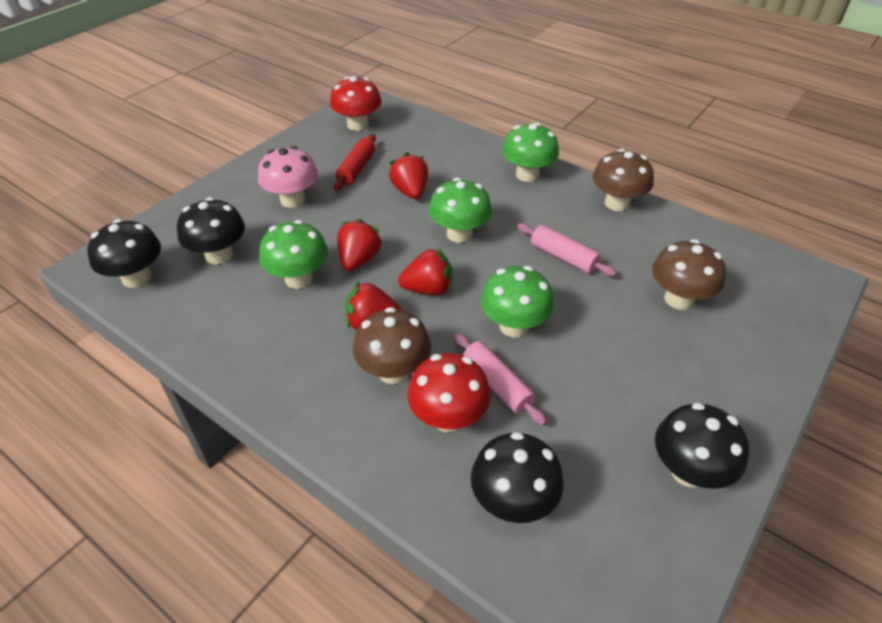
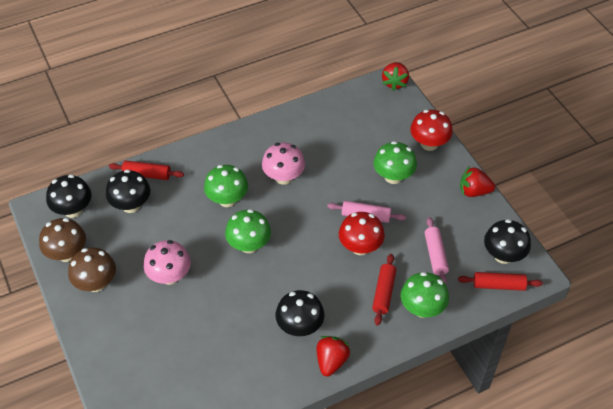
brown mushroom: 3 -> 2
pink mushroom: 1 -> 2
red rolling pin: 1 -> 3
red strawberry: 4 -> 3

